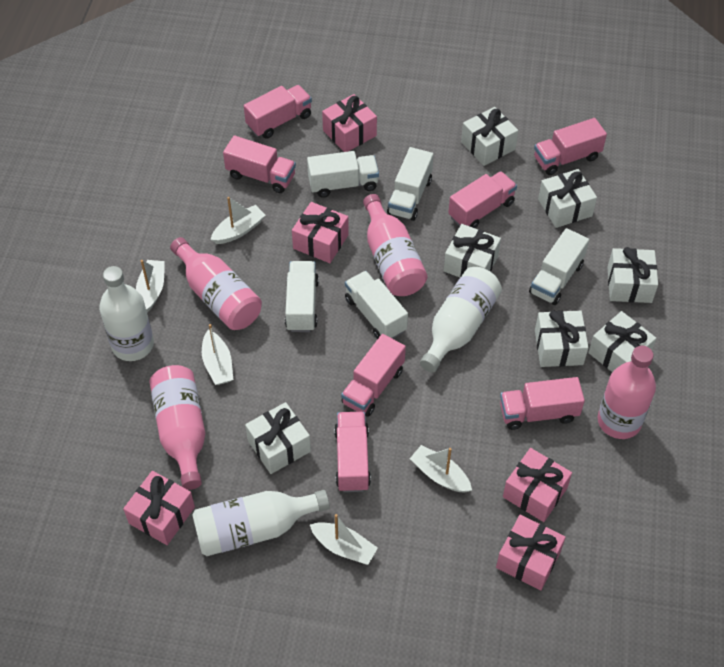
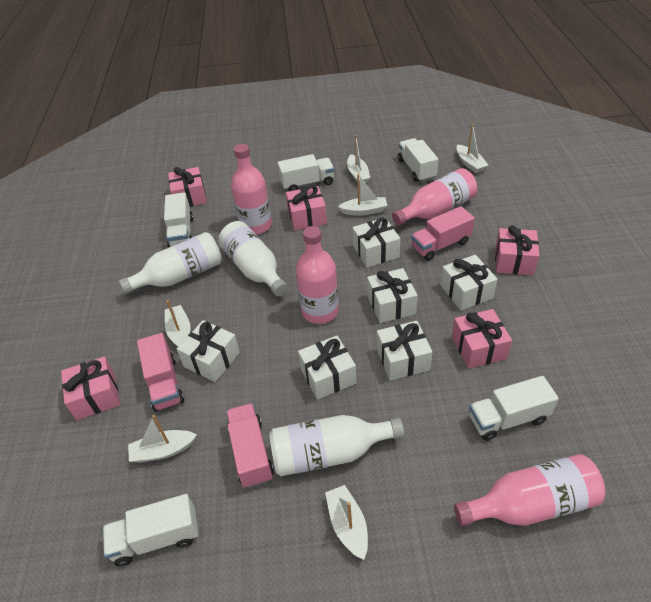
pink truck: 7 -> 3
white boat: 5 -> 6
white gift: 7 -> 6

